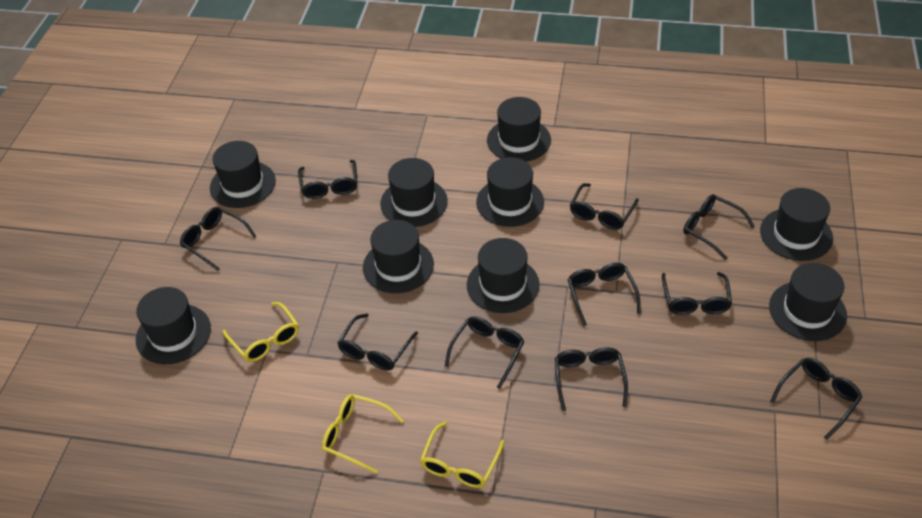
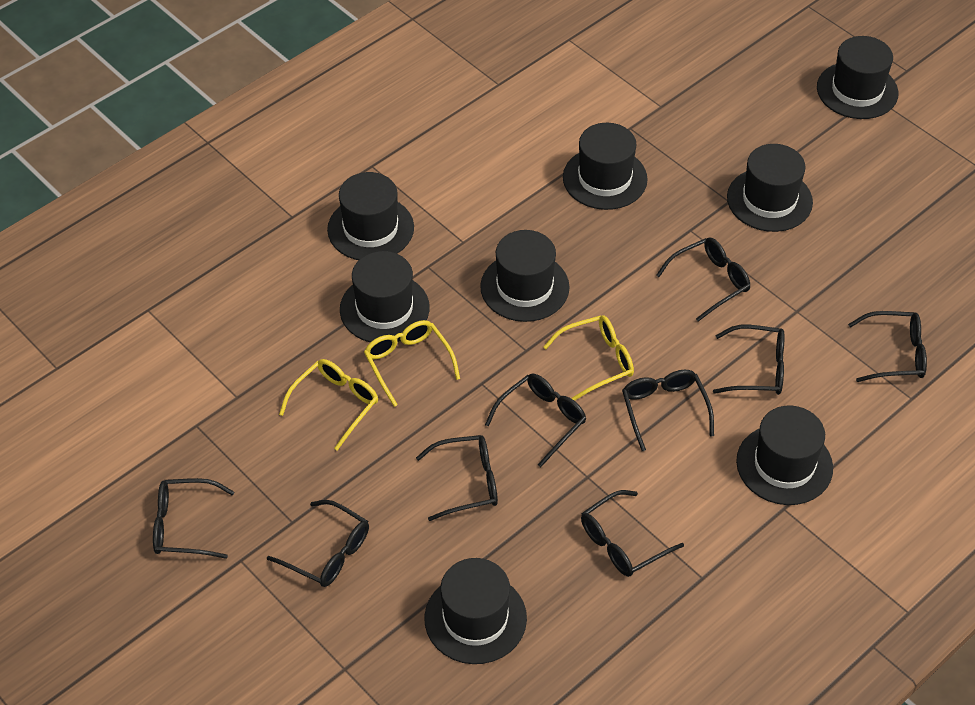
black glasses: 10 -> 9
black hat: 9 -> 8

